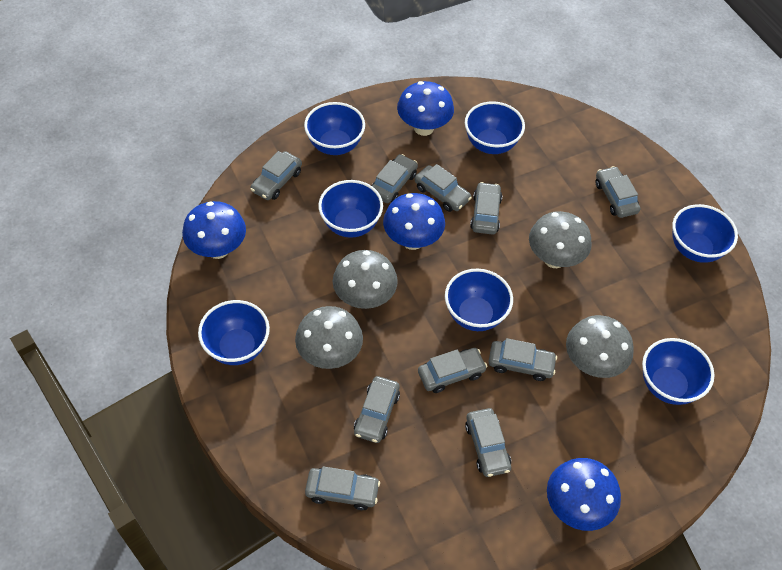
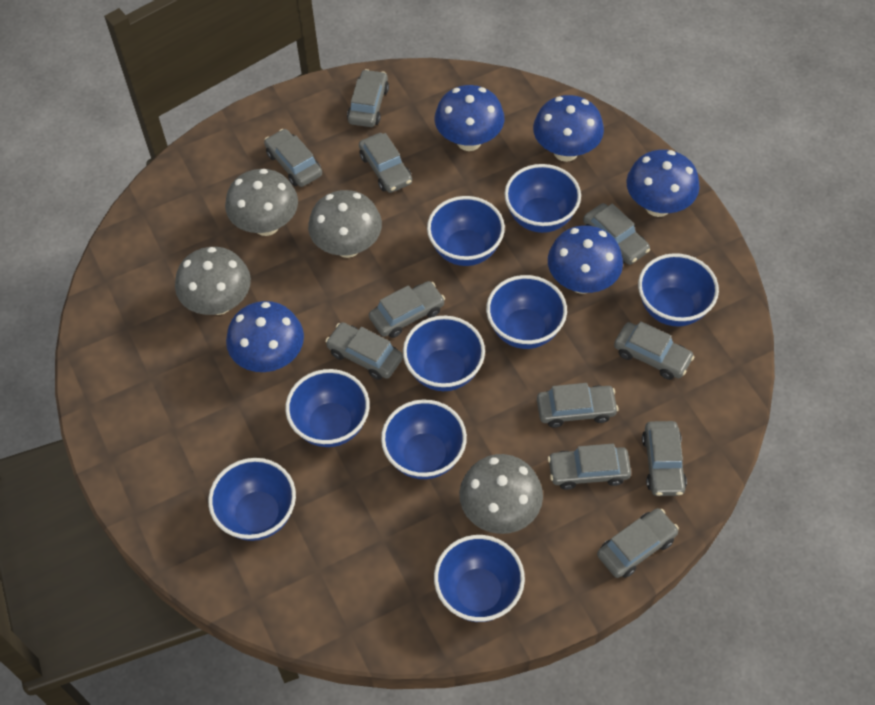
blue bowl: 7 -> 9
blue mushroom: 4 -> 5
grey car: 10 -> 11

